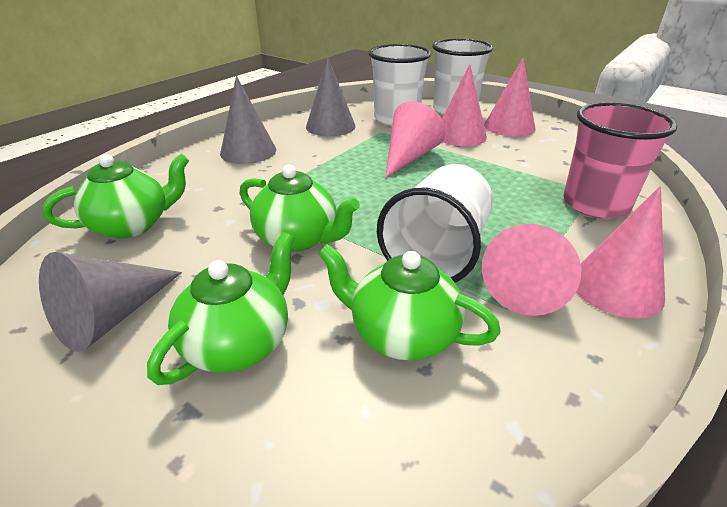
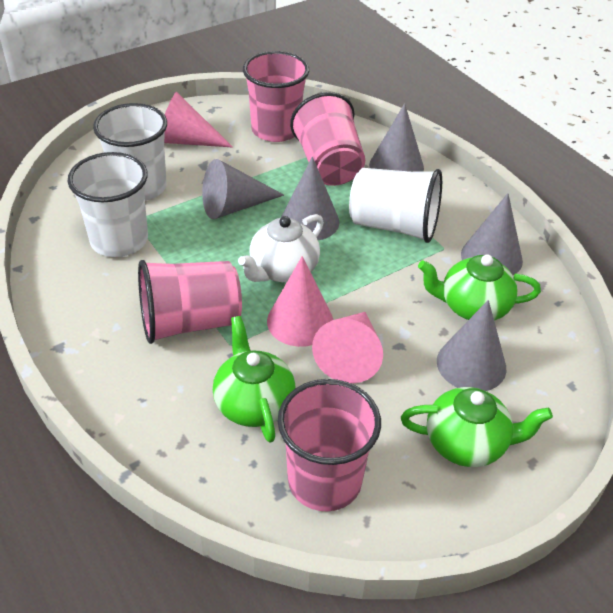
green teapot: 4 -> 3
grey cone: 3 -> 5
pink cone: 5 -> 3
pink cup: 1 -> 4
white teapot: 0 -> 1

